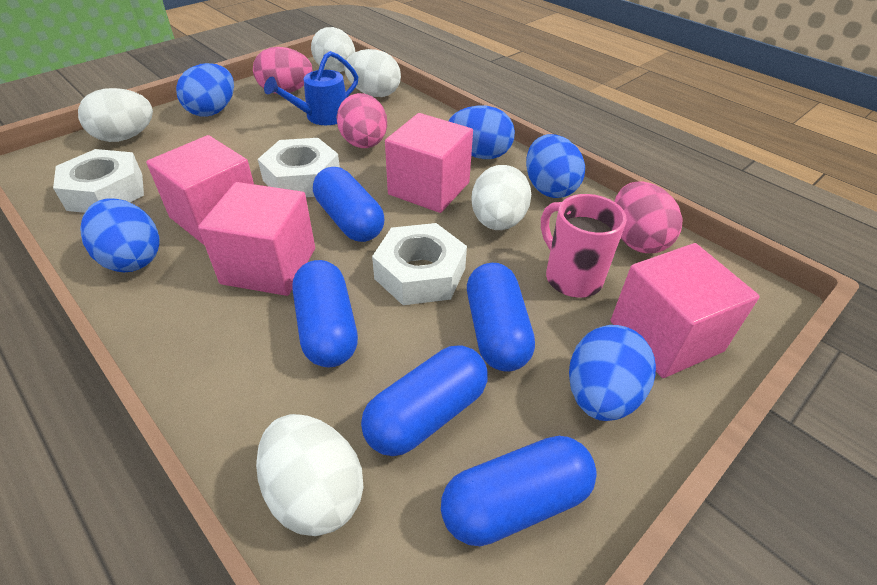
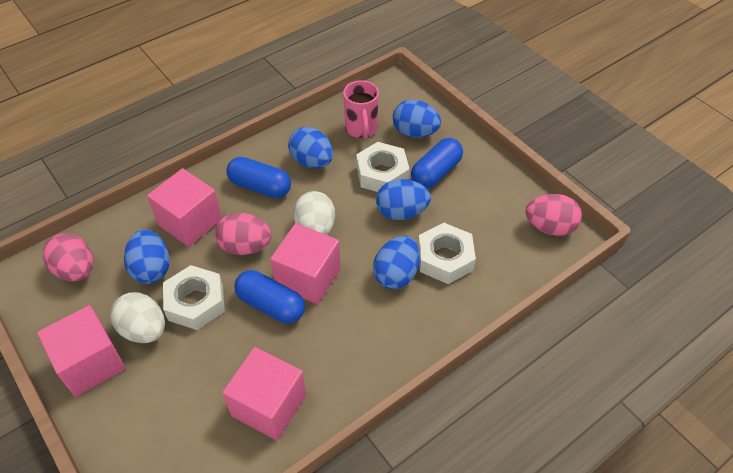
blue capsule: 5 -> 3
blue watering can: 1 -> 0
white egg: 5 -> 2

